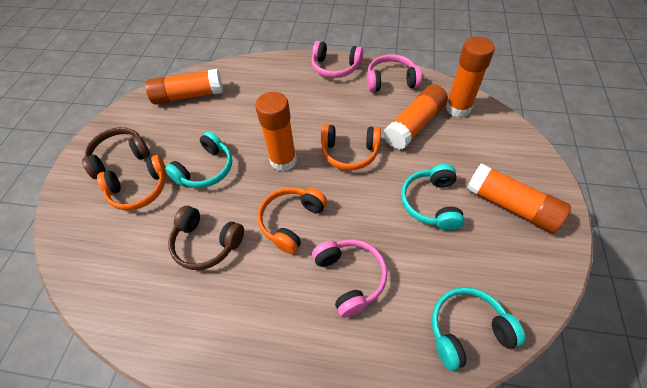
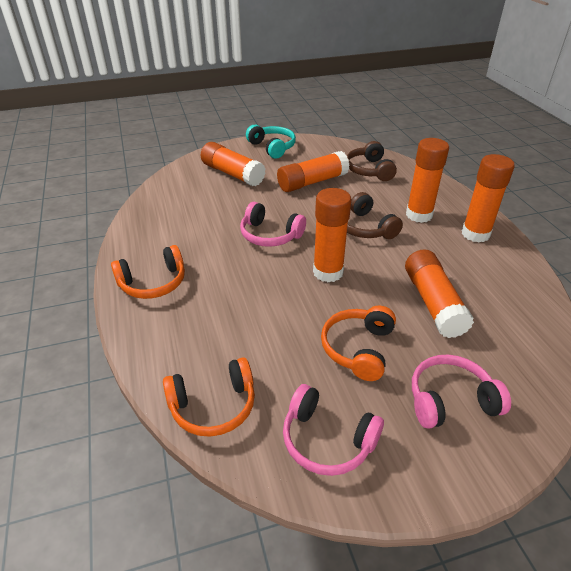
orange glue stick: 5 -> 6
turquoise headphones: 3 -> 1

